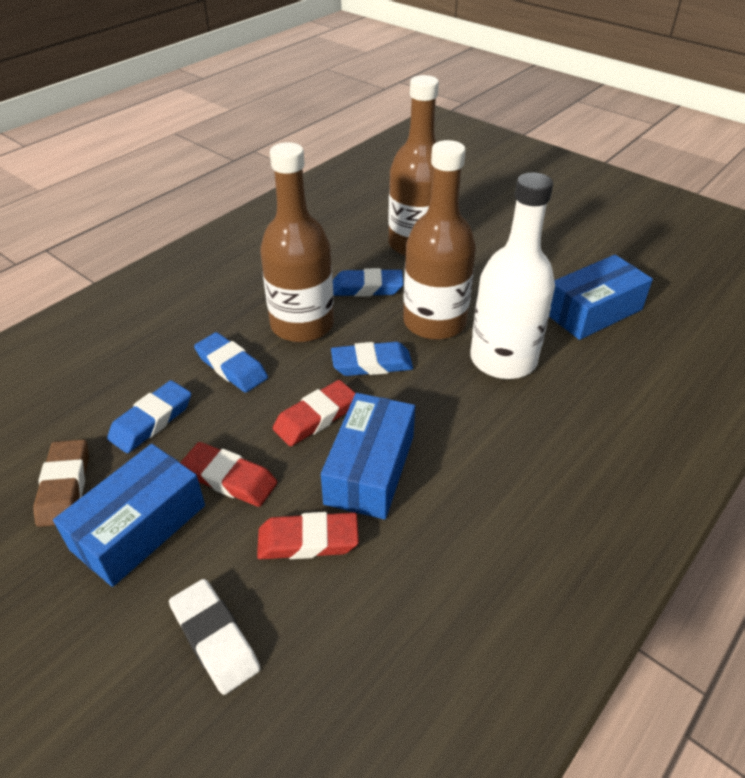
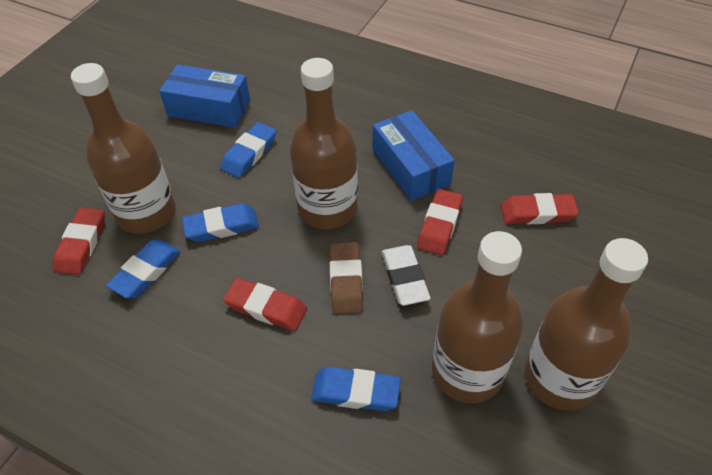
blue box: 3 -> 2
brown bottle: 3 -> 4
red eraser: 3 -> 4
white bottle: 1 -> 0

